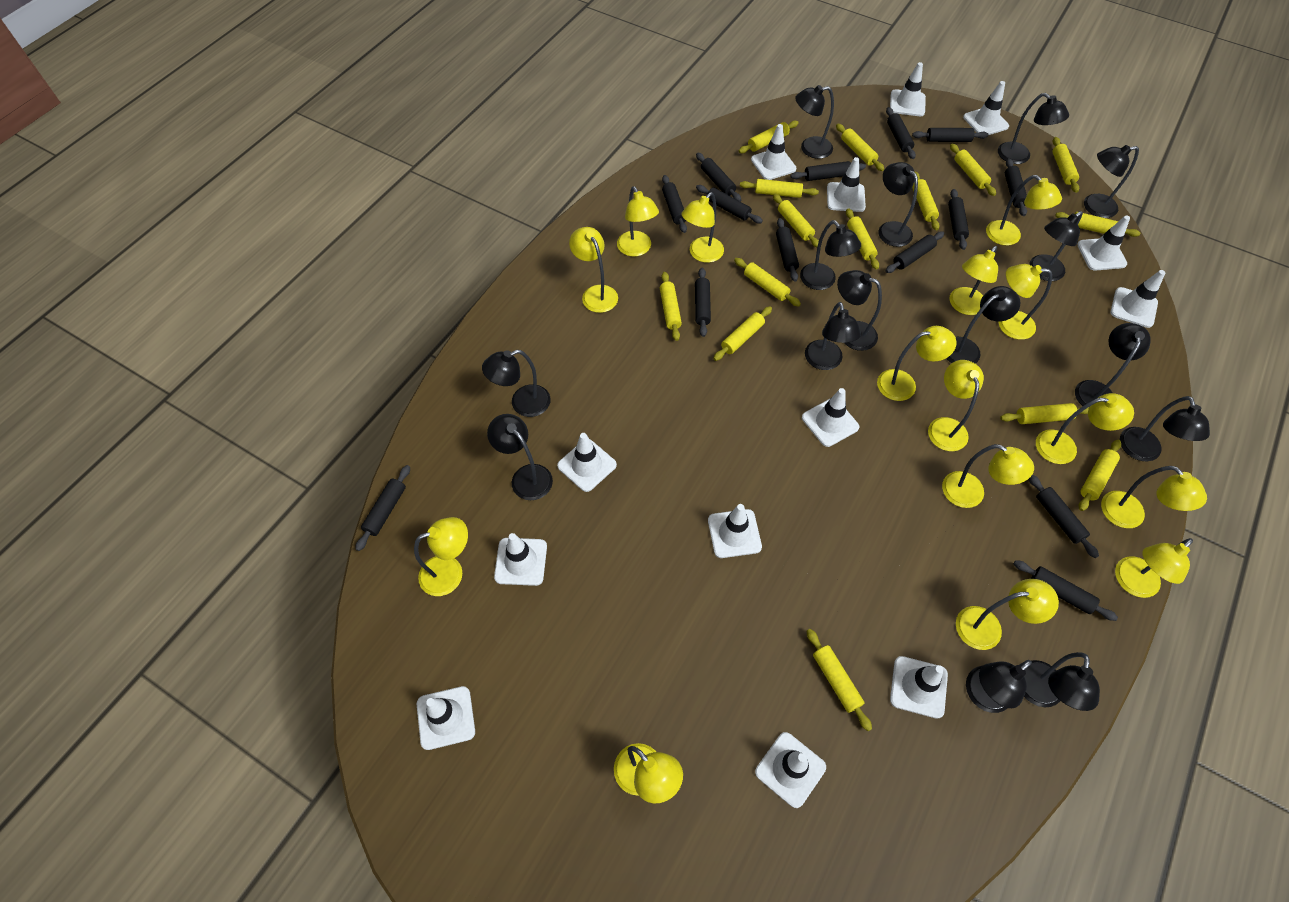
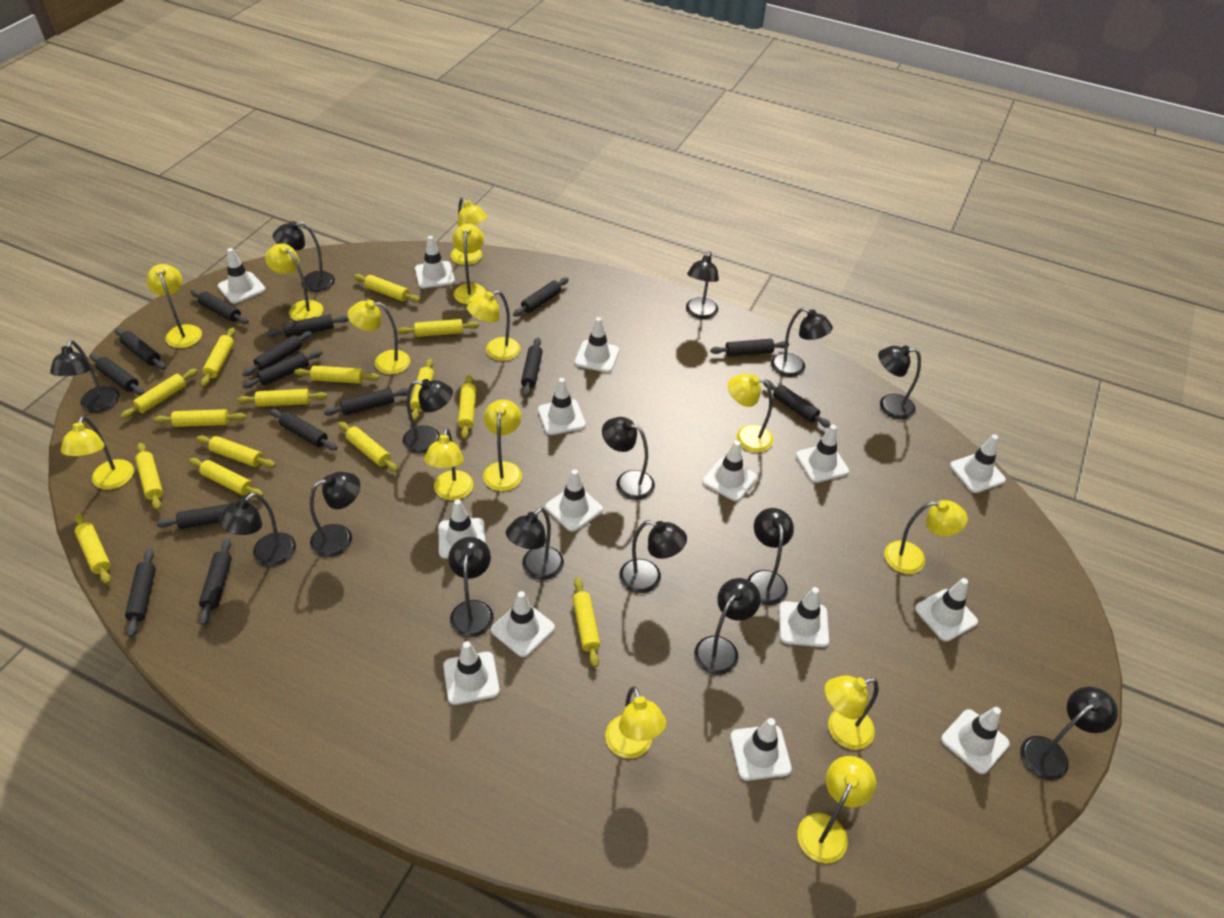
black rolling pin: 14 -> 15
white traffic cone: 13 -> 15
yellow lamp: 15 -> 14

